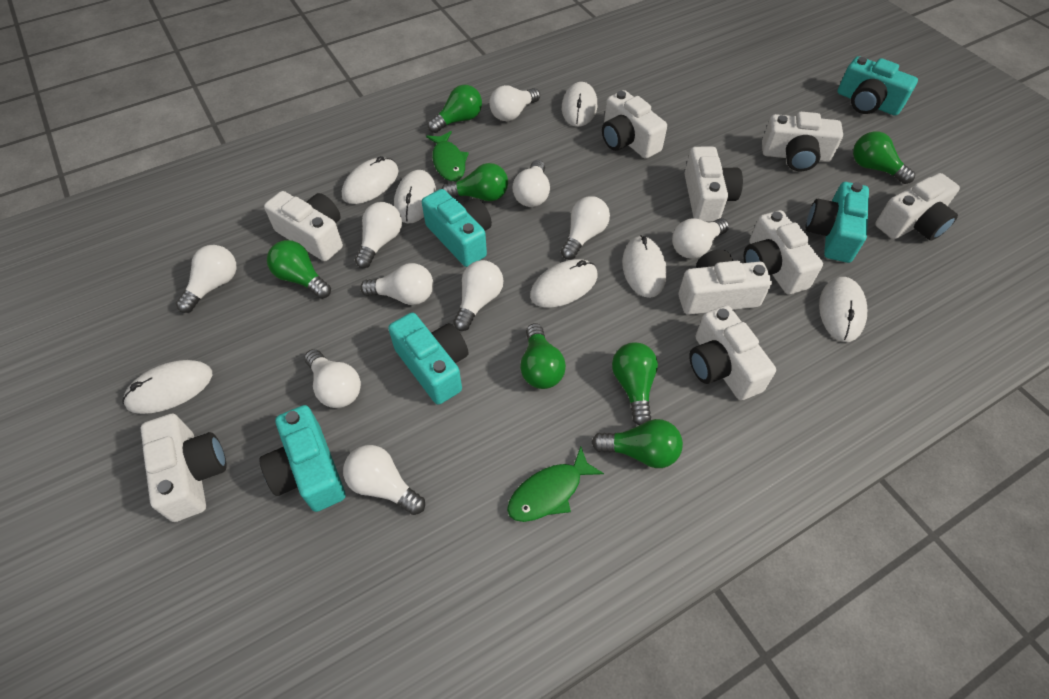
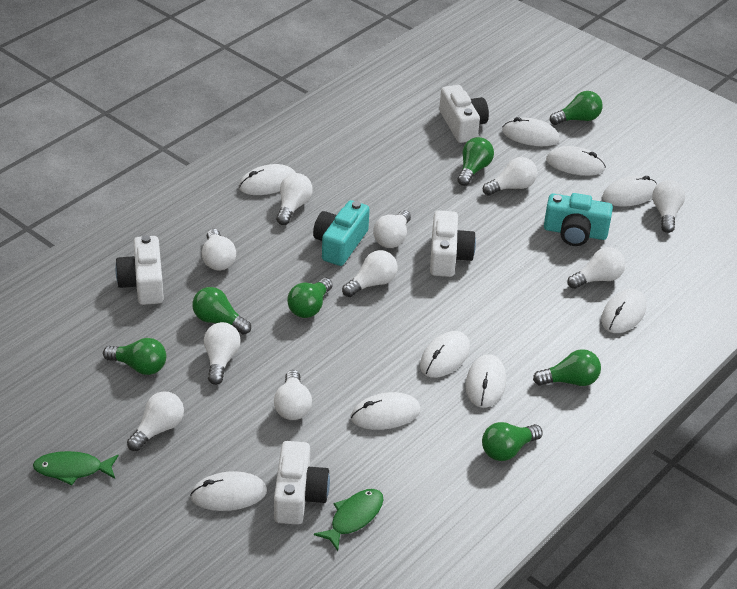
turquoise camera: 5 -> 2
white camera: 9 -> 4
white mouse: 7 -> 9

